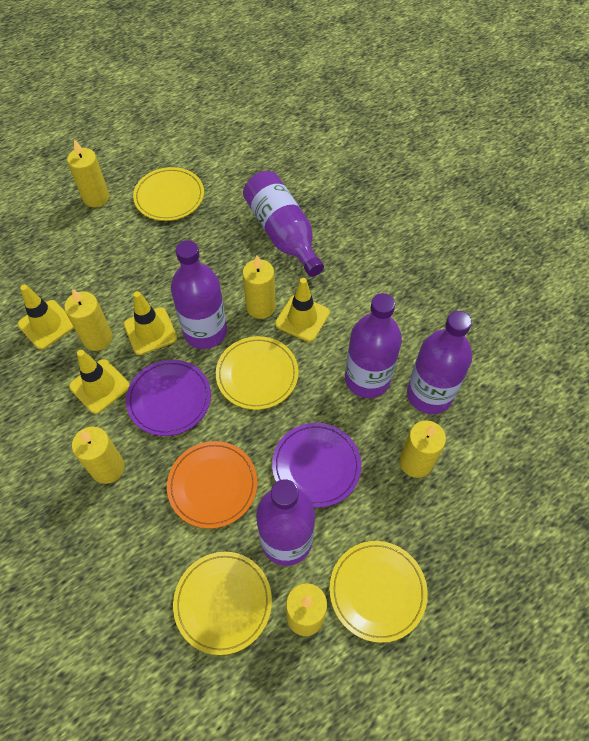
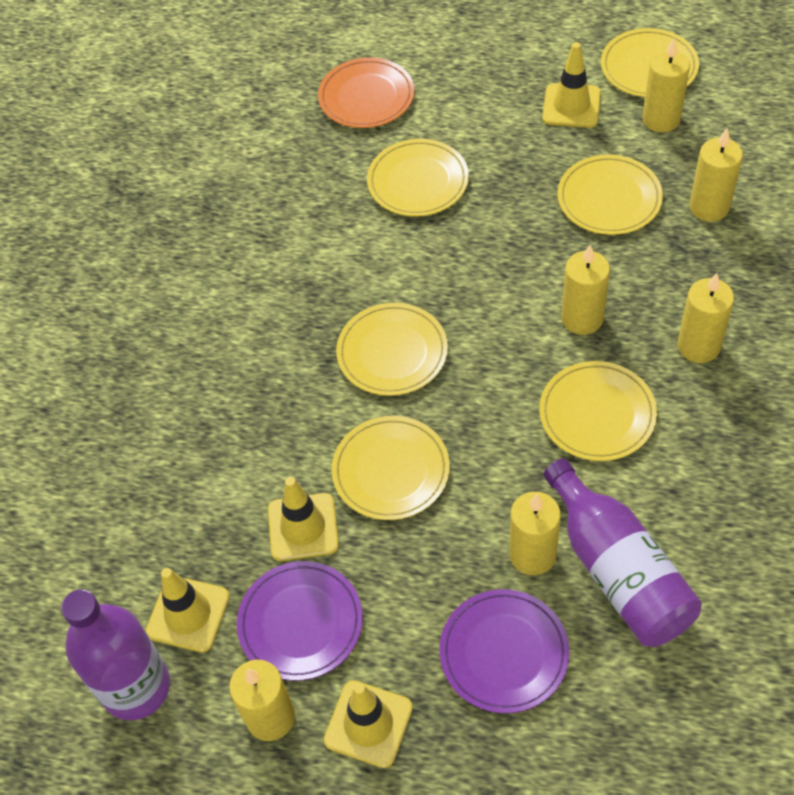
purple bottle: 5 -> 2
yellow plate: 4 -> 6

